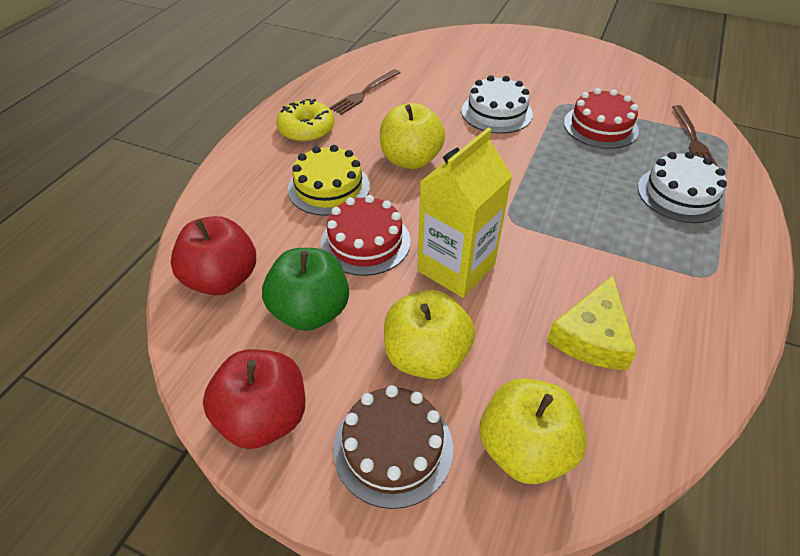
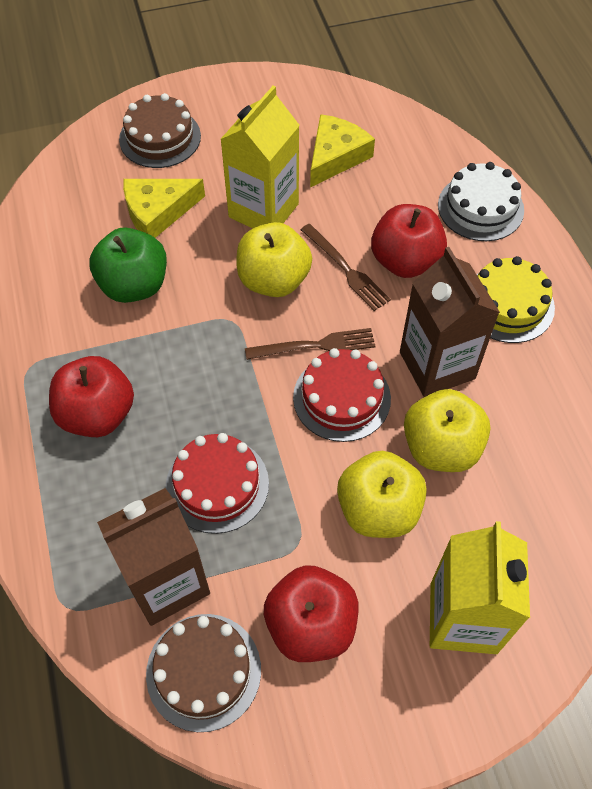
brown cake: 1 -> 2
brown carton: 0 -> 2
red apple: 2 -> 3
white cake: 2 -> 1
yellow carton: 1 -> 2
yellow cheese: 1 -> 2
yellow donut: 1 -> 0

